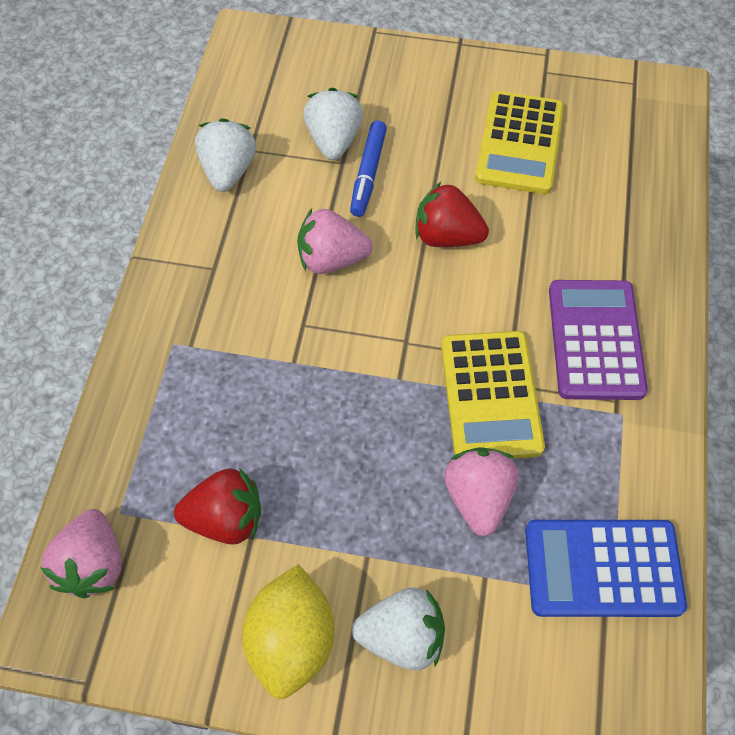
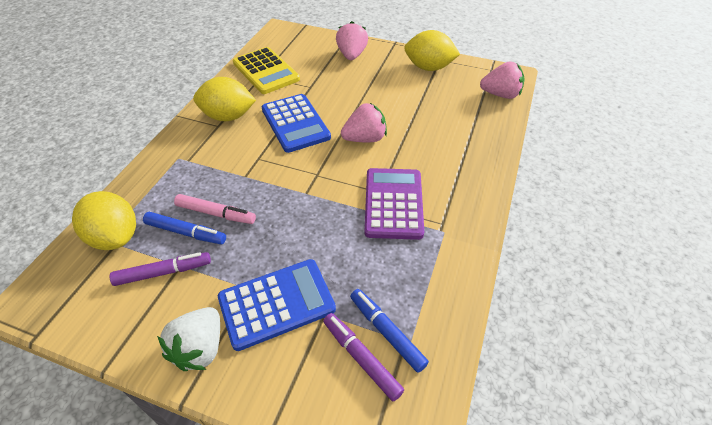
blue calculator: 1 -> 2
blue marker: 1 -> 2
pink marker: 0 -> 1
purple marker: 0 -> 2
red strawberry: 2 -> 0
white strawberry: 3 -> 1
yellow calculator: 2 -> 1
yellow lemon: 1 -> 3

